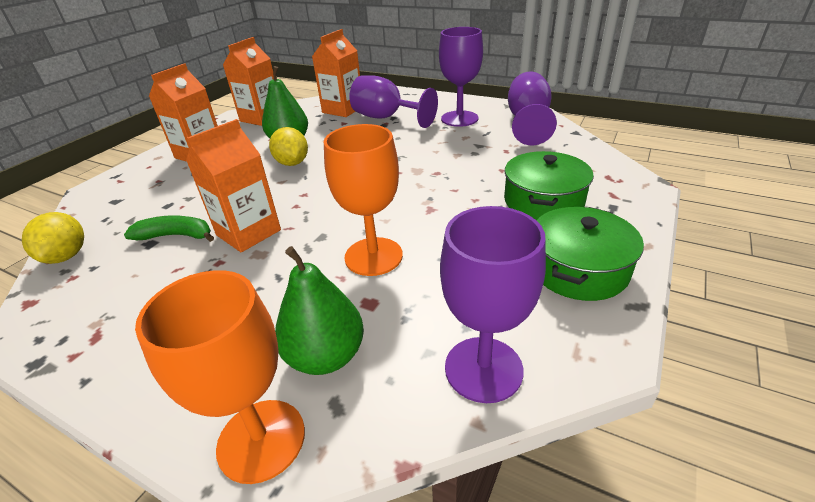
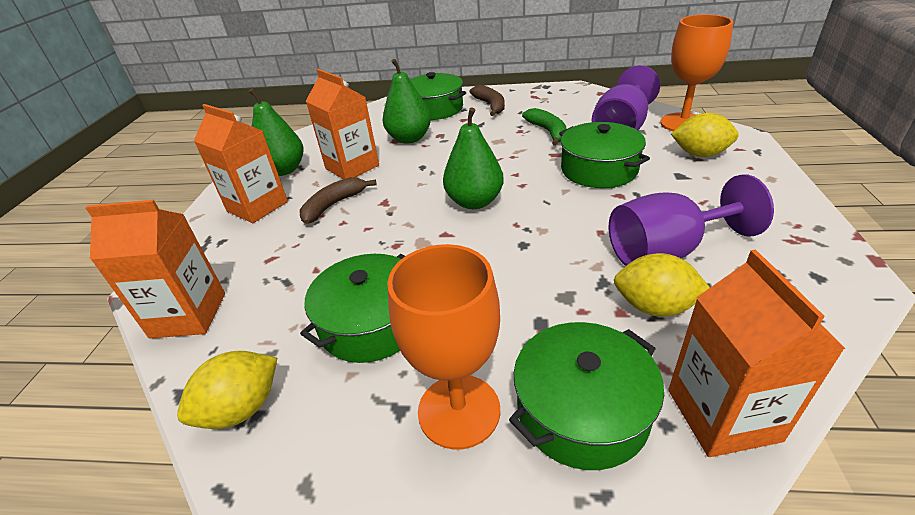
brown banana: 0 -> 2
green pear: 2 -> 3
green pot: 2 -> 4
purple goblet: 4 -> 2
yellow lemon: 2 -> 3

